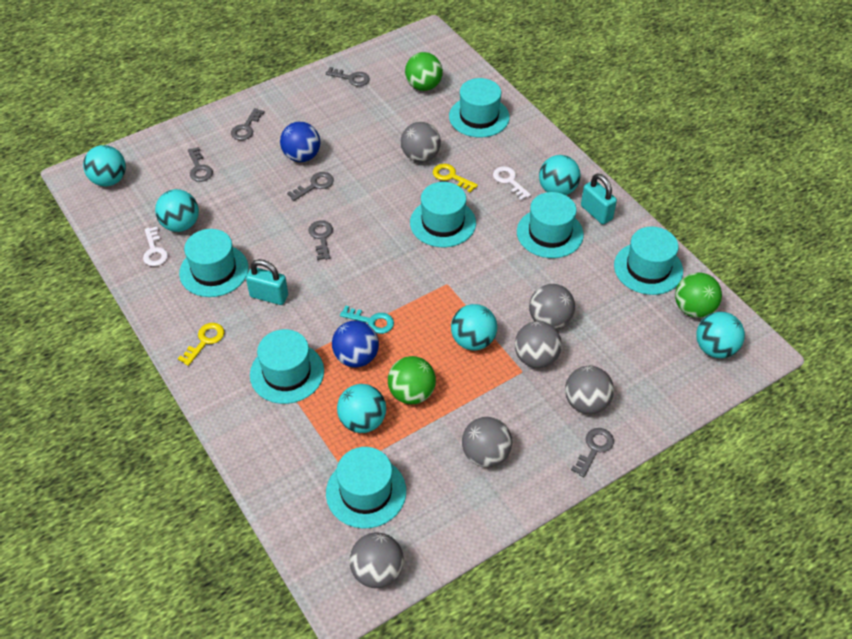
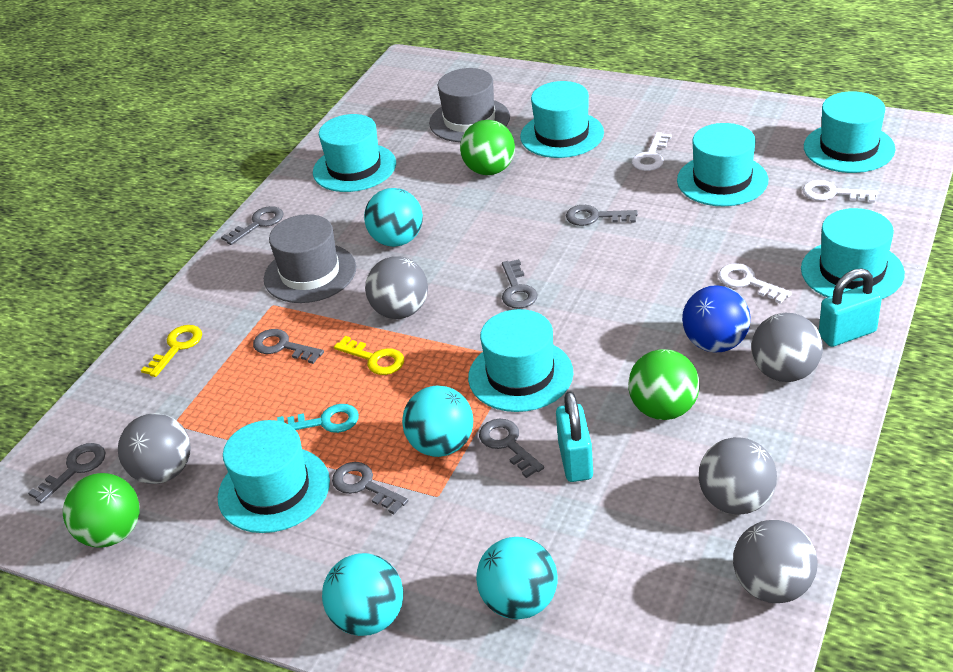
blue ball: 2 -> 1
grey ball: 6 -> 5
grey hat: 0 -> 2
grey key: 6 -> 7
turquoise ball: 6 -> 4
white key: 2 -> 3

